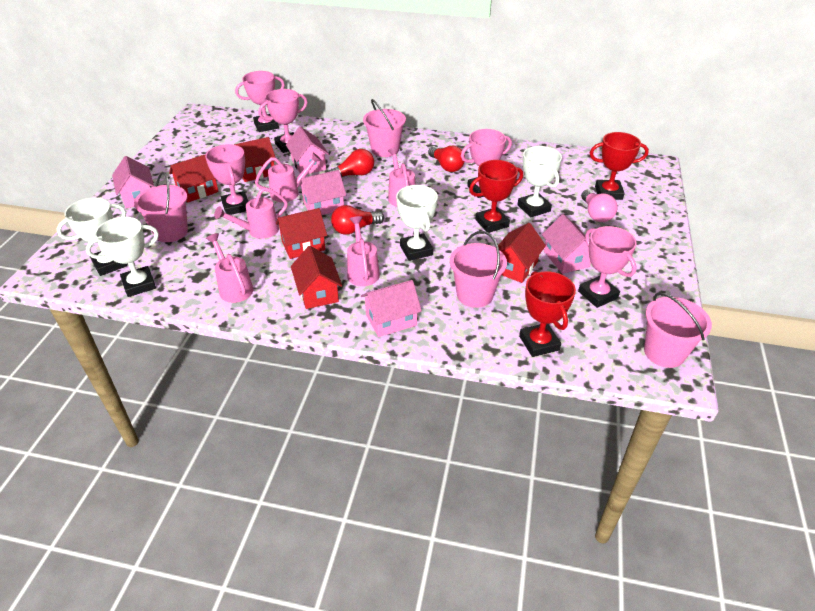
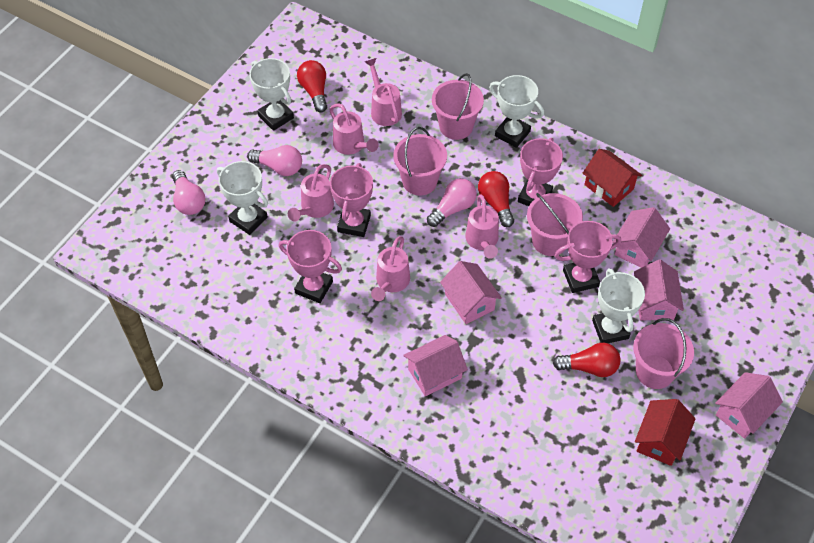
pink light bulb: 1 -> 3
pink trophy: 5 -> 4
red house: 5 -> 2
red trophy: 3 -> 0

